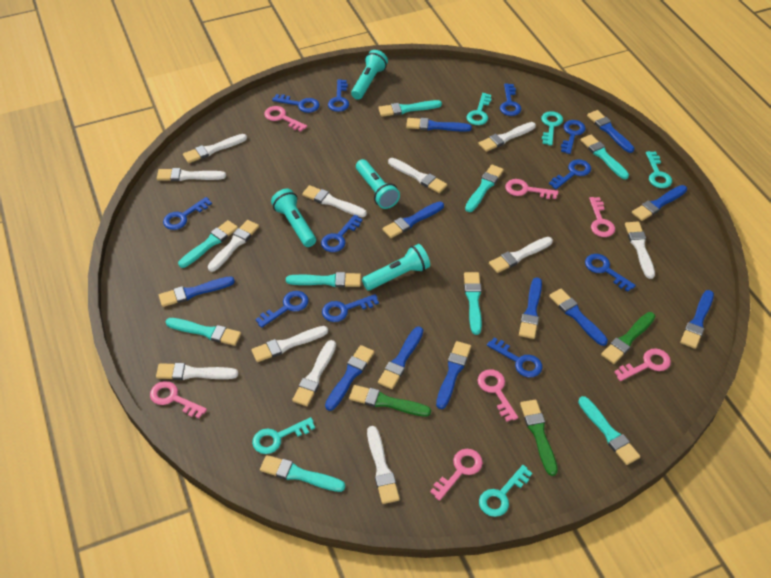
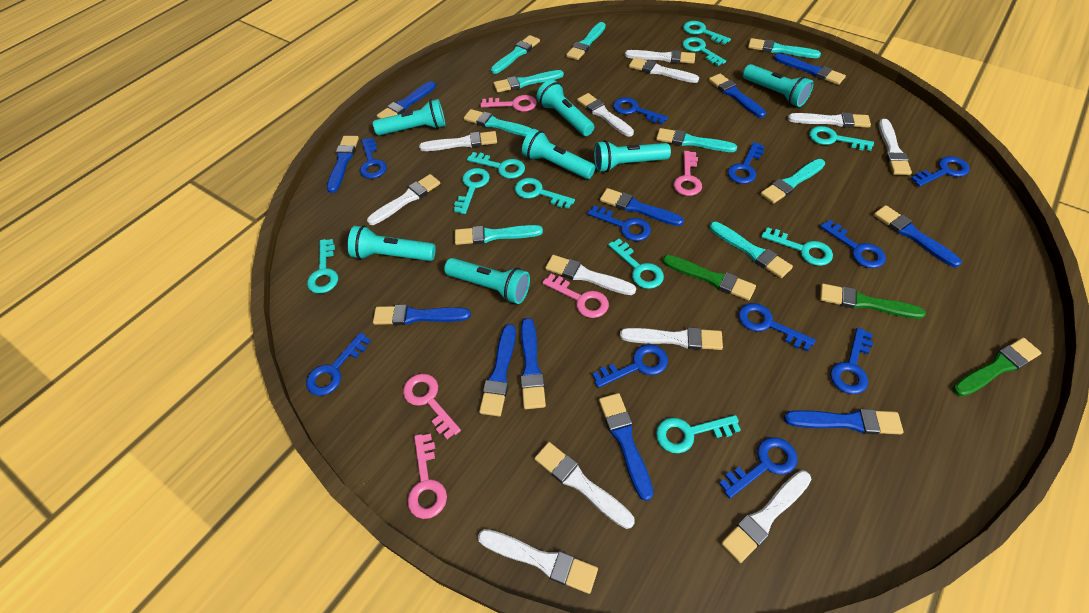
pink key: 7 -> 5
turquoise flashlight: 4 -> 7
turquoise key: 5 -> 10

